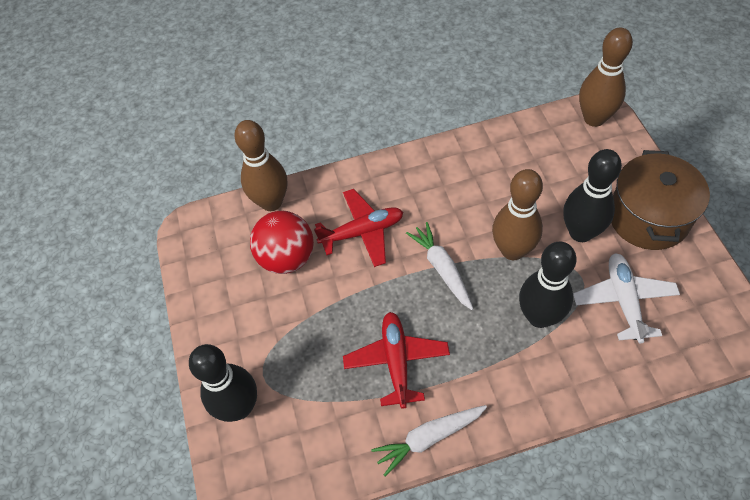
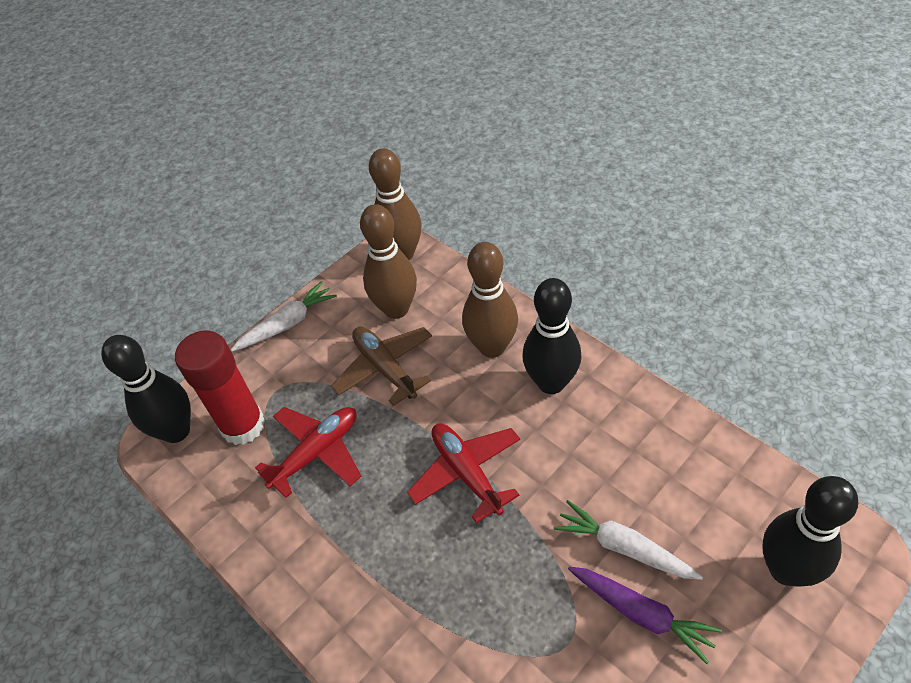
brown plane: 0 -> 1
brown pot: 1 -> 0
purple carrot: 0 -> 1
red ball: 1 -> 0
red glue stick: 0 -> 1
white plane: 1 -> 0

